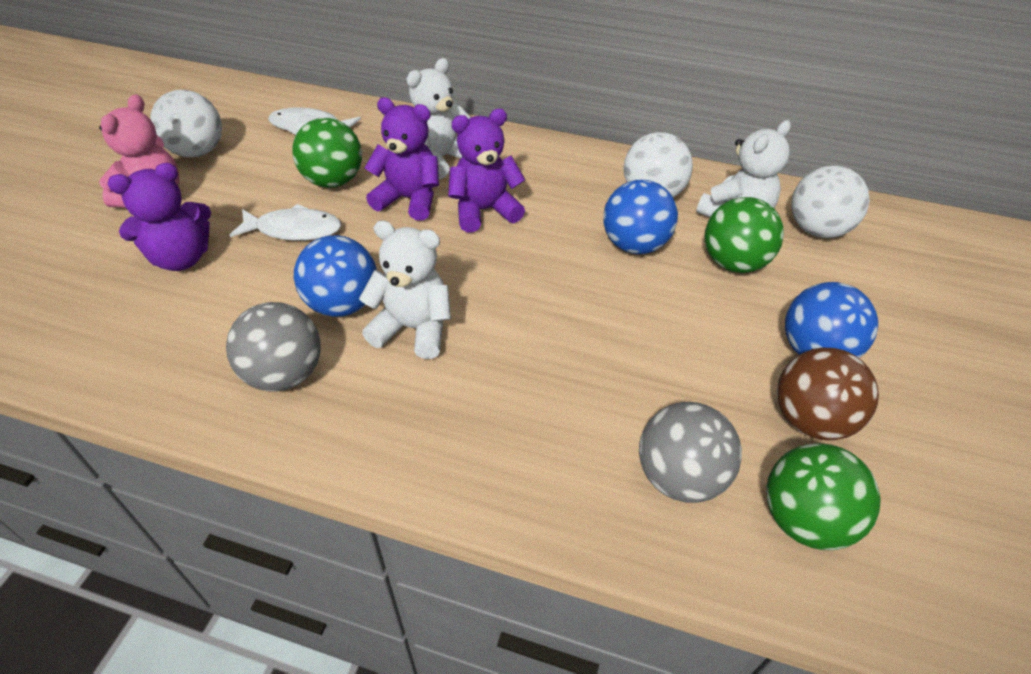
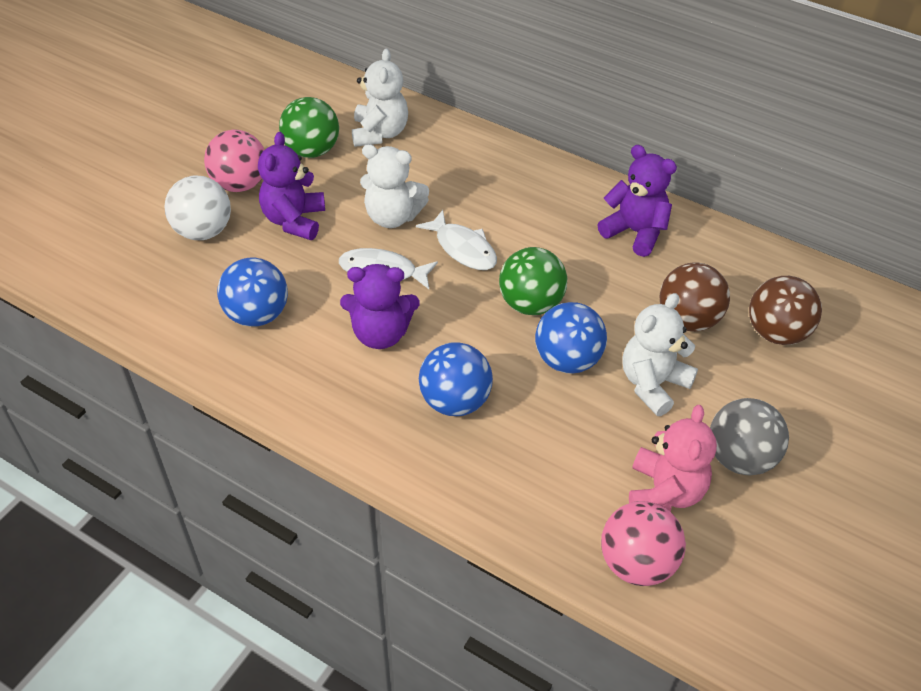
brown ball: 1 -> 2
green ball: 3 -> 2
grey ball: 2 -> 1
pink ball: 0 -> 2
white ball: 3 -> 1

